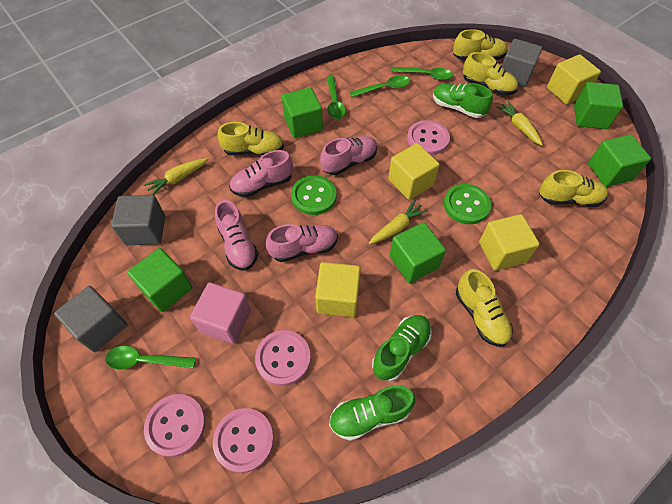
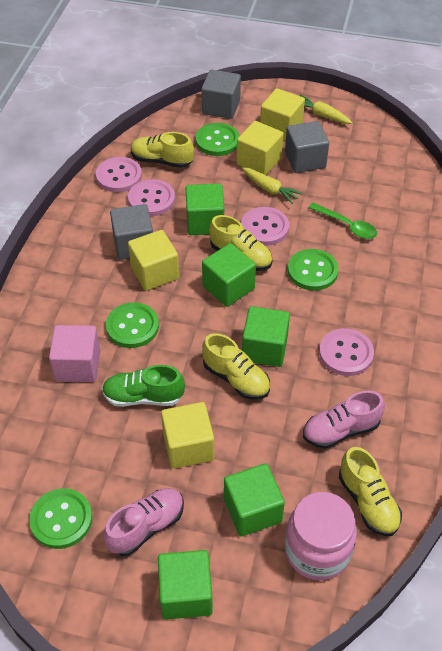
green button: 2 -> 4
green shoe: 3 -> 1
green spoon: 4 -> 1
pink jar: 0 -> 1
pink shoe: 4 -> 2
yellow carrot: 3 -> 2
yellow shoe: 5 -> 4

